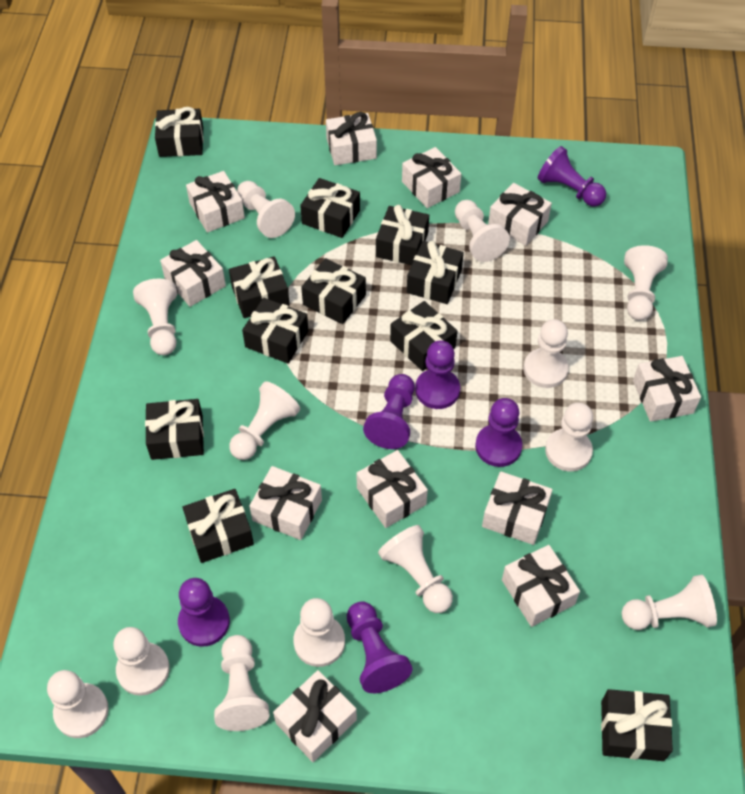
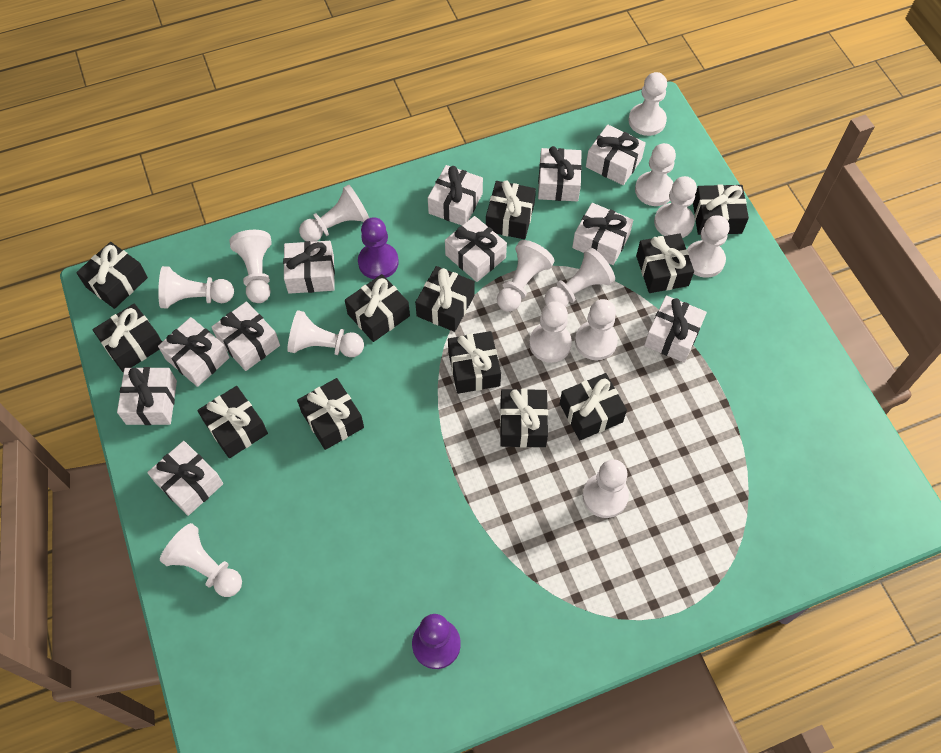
black gift: 11 -> 12
purple pawn: 6 -> 2
white pawn: 13 -> 14

